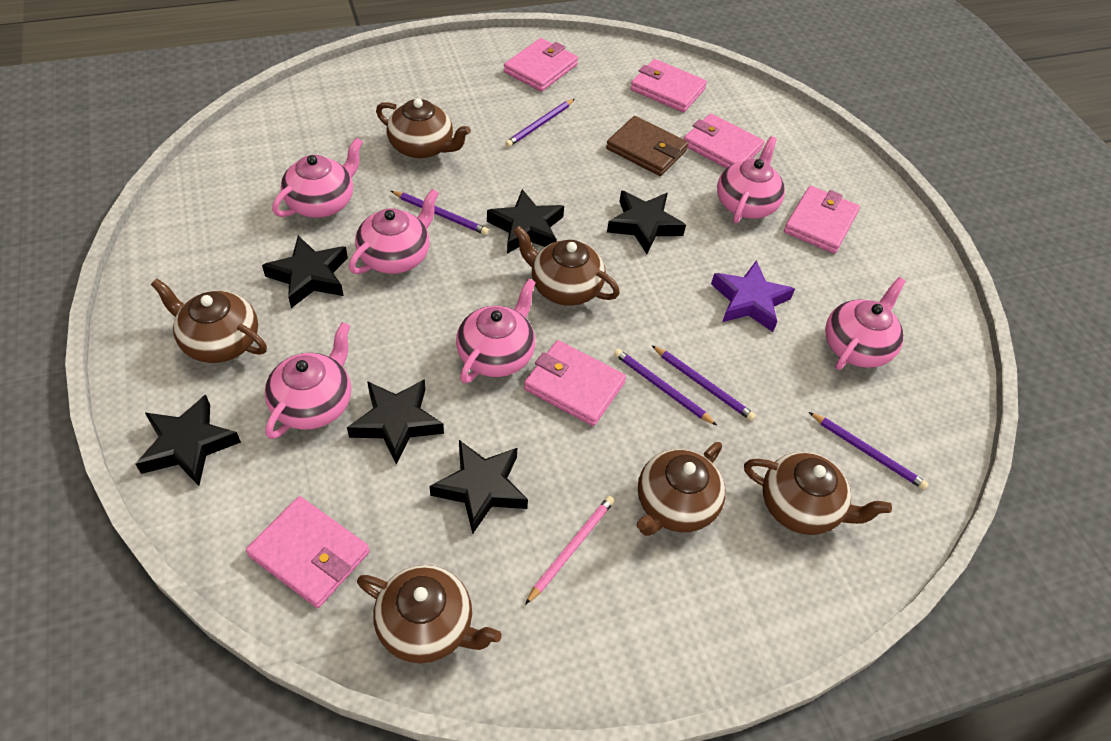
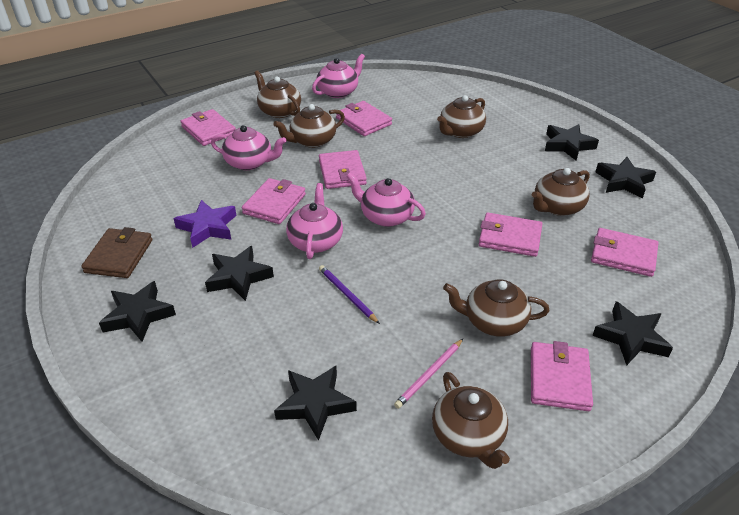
pink teapot: 6 -> 4
pink wallet: 6 -> 7
purple pencil: 5 -> 1

